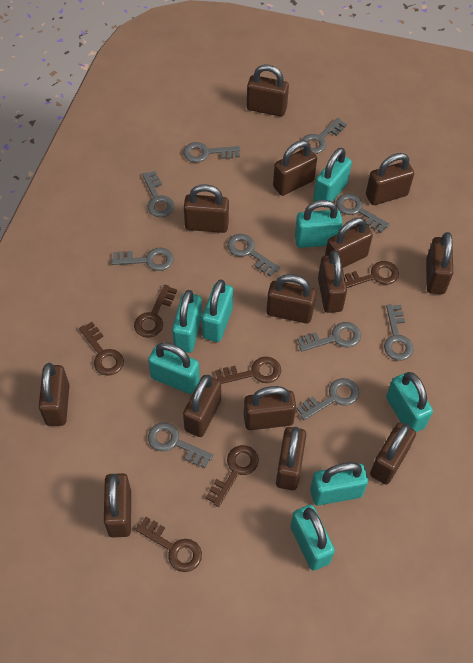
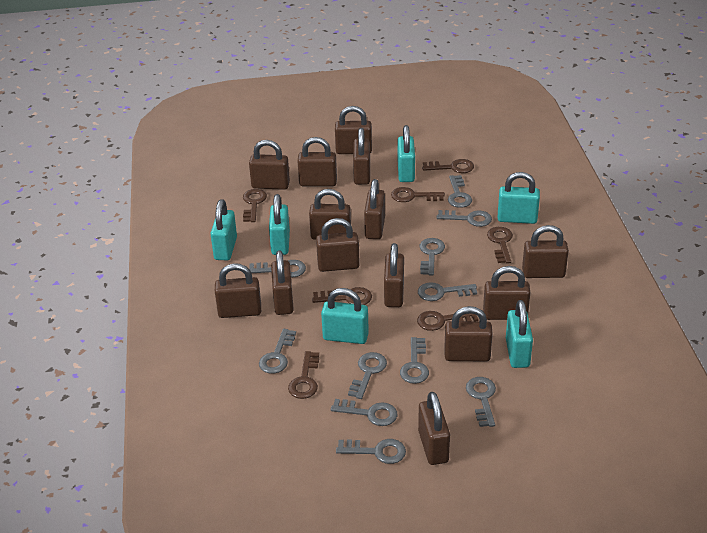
brown key: 6 -> 7
grey key: 10 -> 11
turquoise padlock: 8 -> 6

